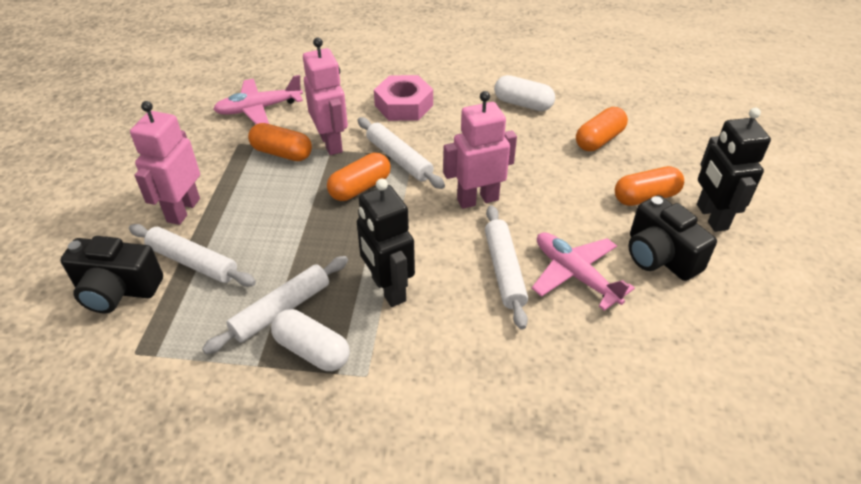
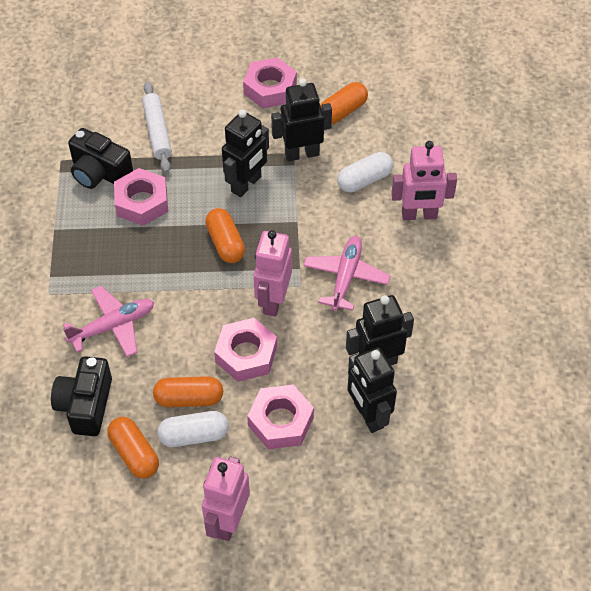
black robot: 2 -> 4
pink nut: 1 -> 4
white rolling pin: 4 -> 1

